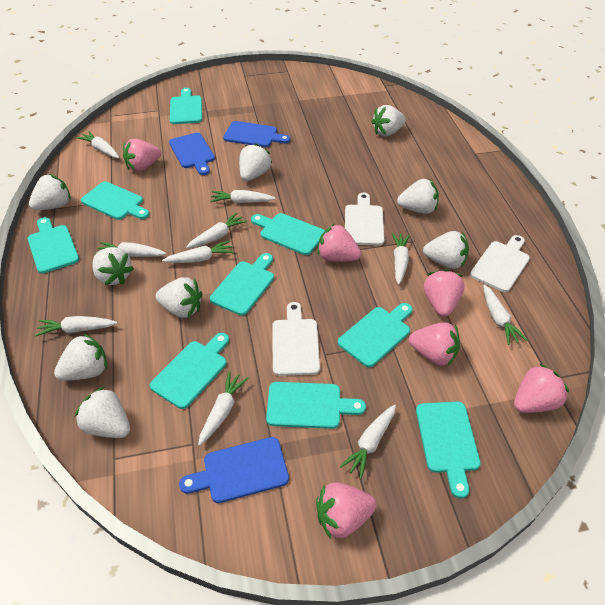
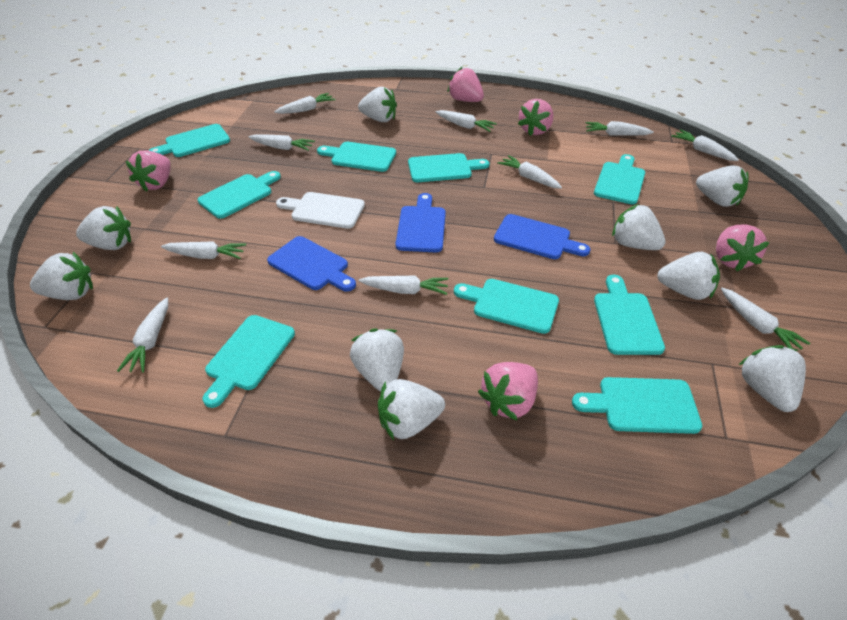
pink strawberry: 6 -> 5
white cutting board: 3 -> 1

